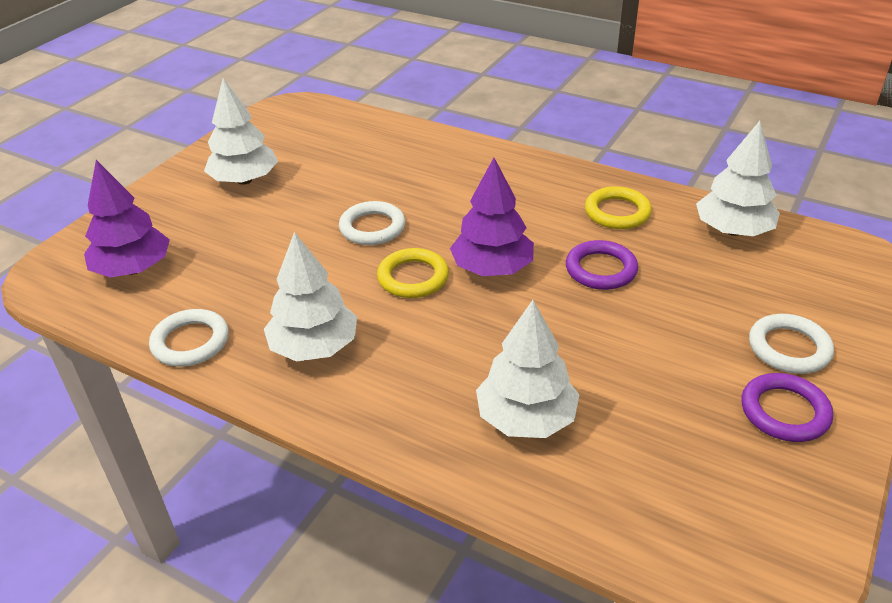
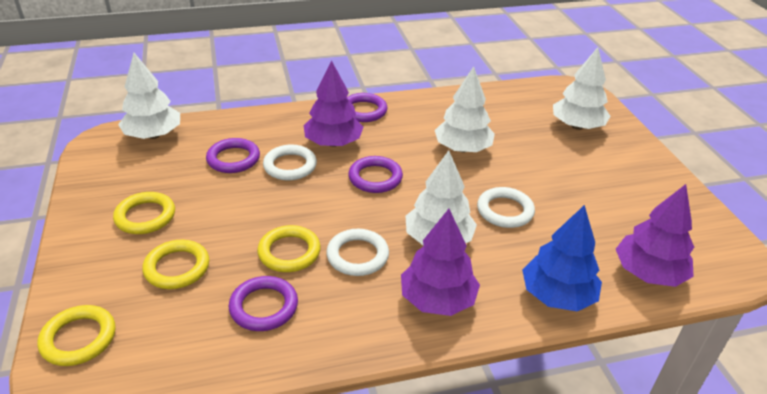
blue tree: 0 -> 1
purple ring: 2 -> 4
purple tree: 2 -> 3
yellow ring: 2 -> 4

